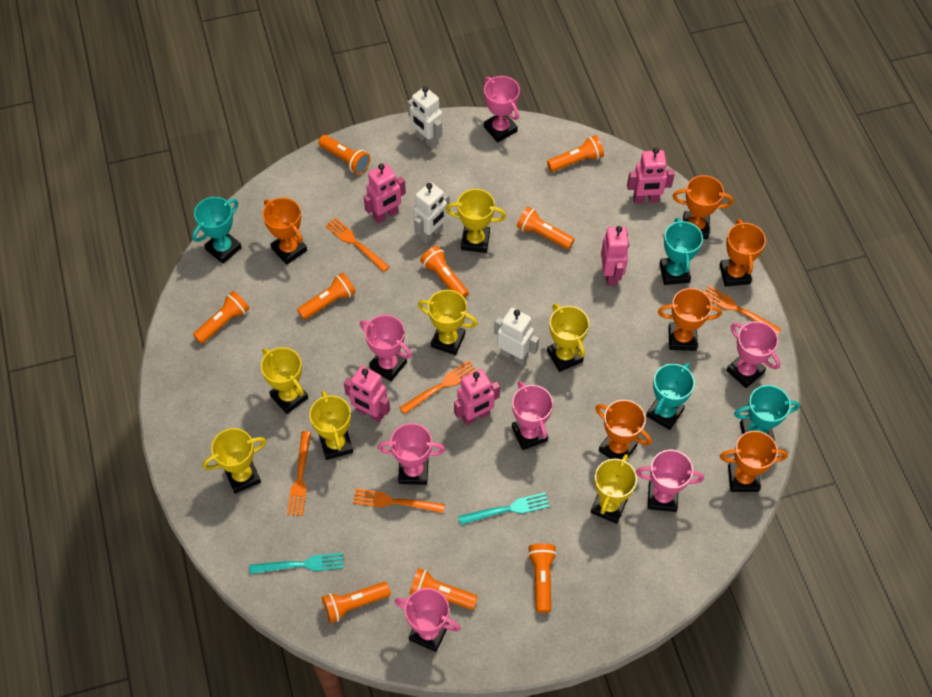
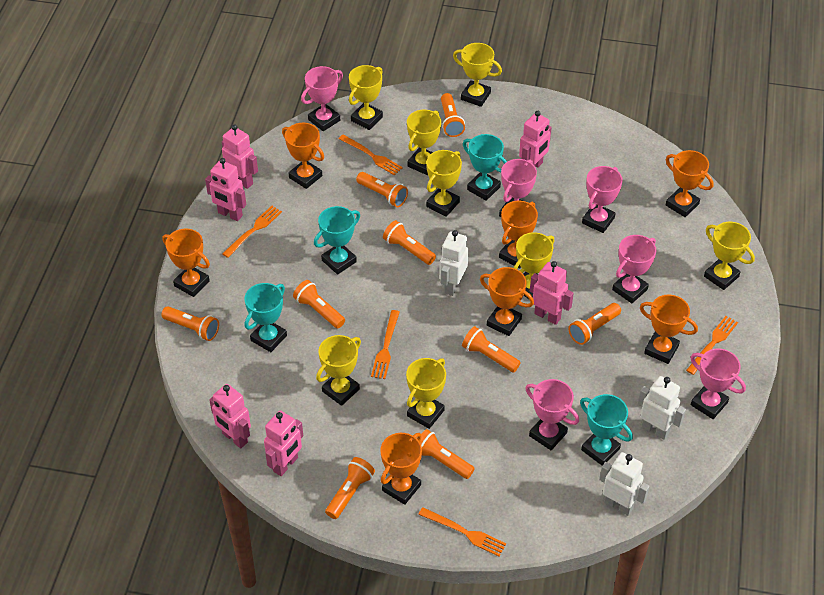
orange trophy: 6 -> 7
pink robot: 5 -> 6
pink trophy: 7 -> 6
turquoise fork: 2 -> 0
yellow trophy: 7 -> 8

